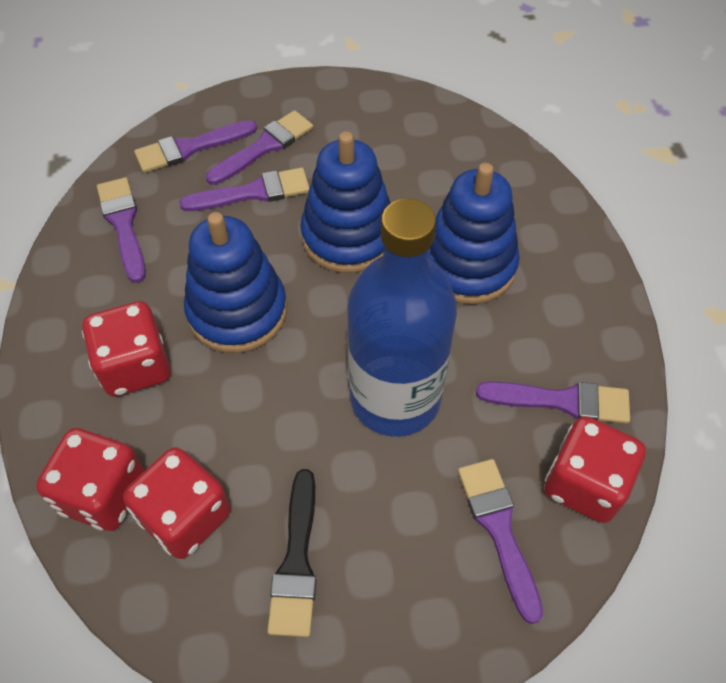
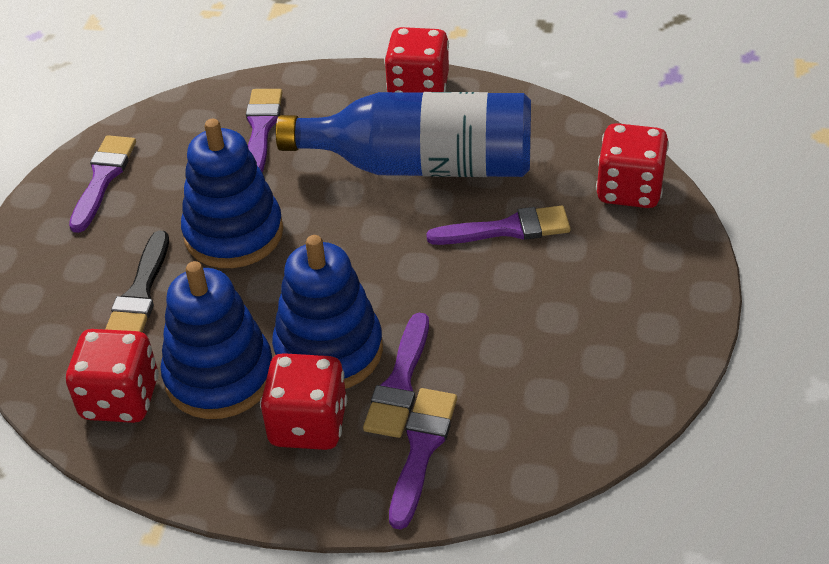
purple brush: 6 -> 5

